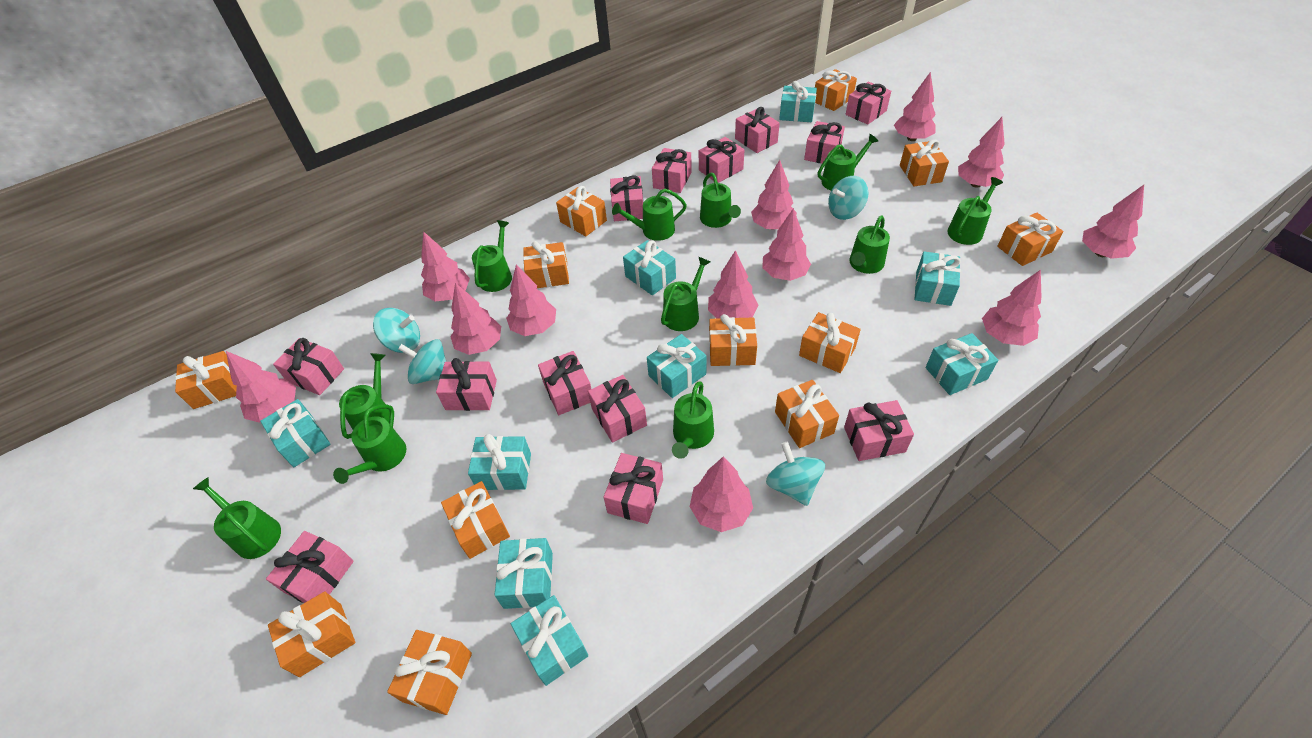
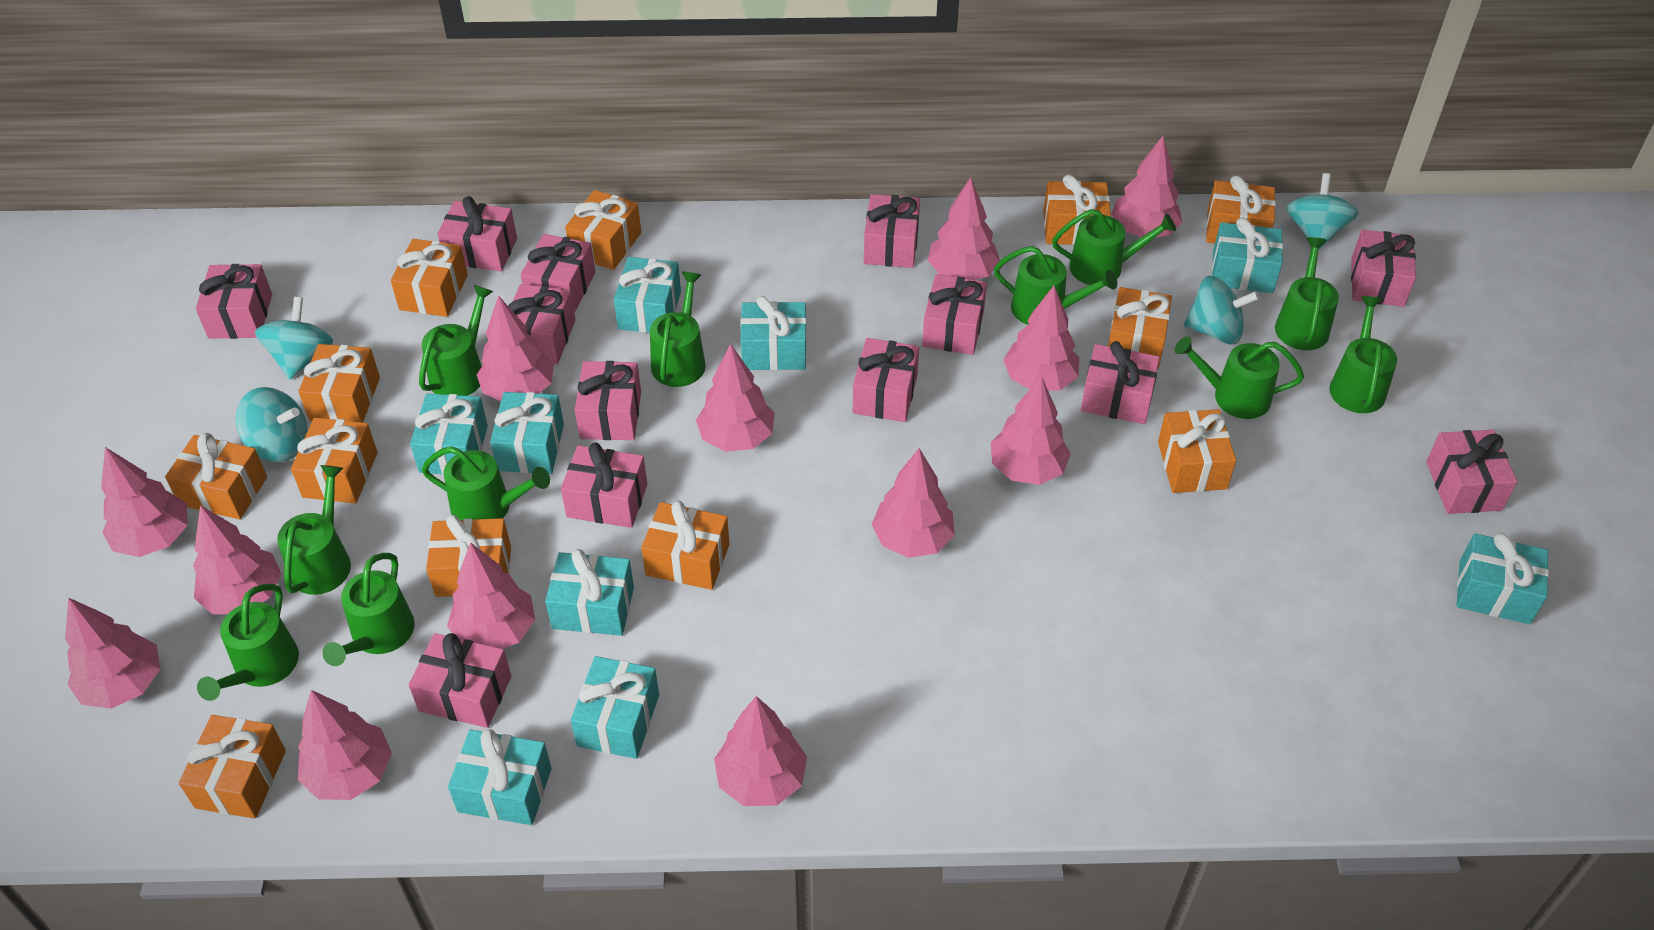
pink tree: 12 -> 13

